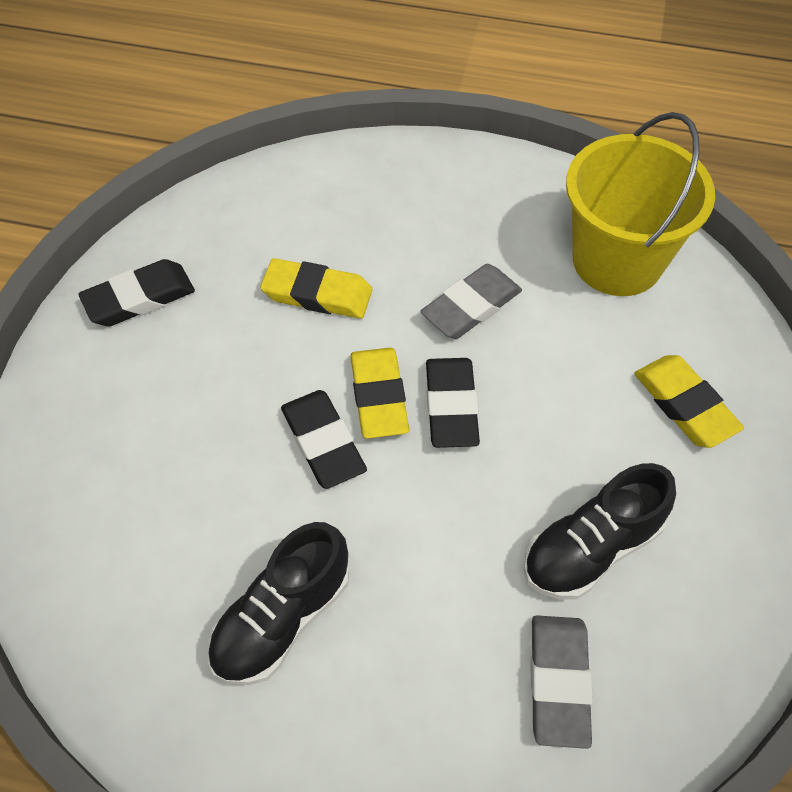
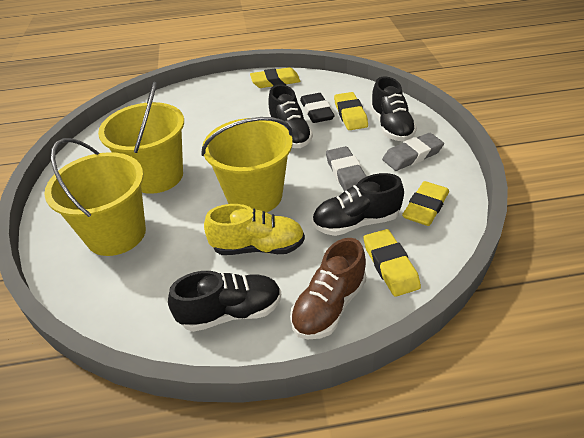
black eraser: 3 -> 1
black shoe: 2 -> 4
brown shoe: 0 -> 1
yellow bucket: 1 -> 3
yellow eraser: 3 -> 4
yellow shoe: 0 -> 1

